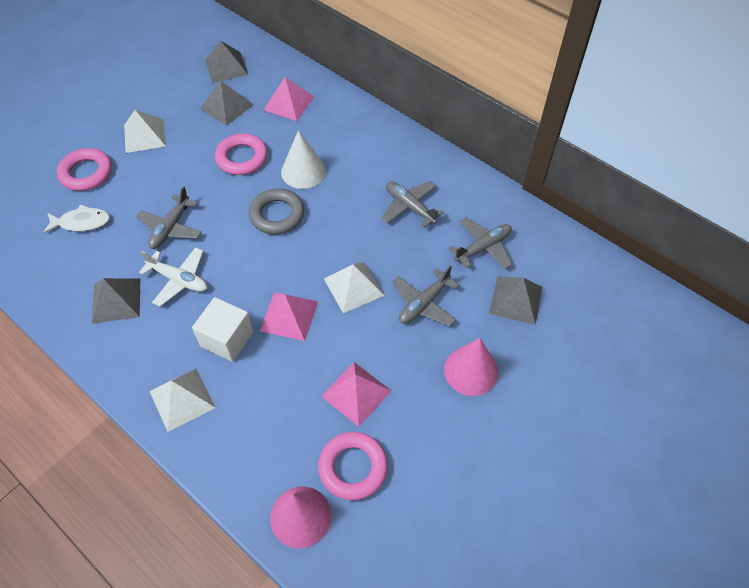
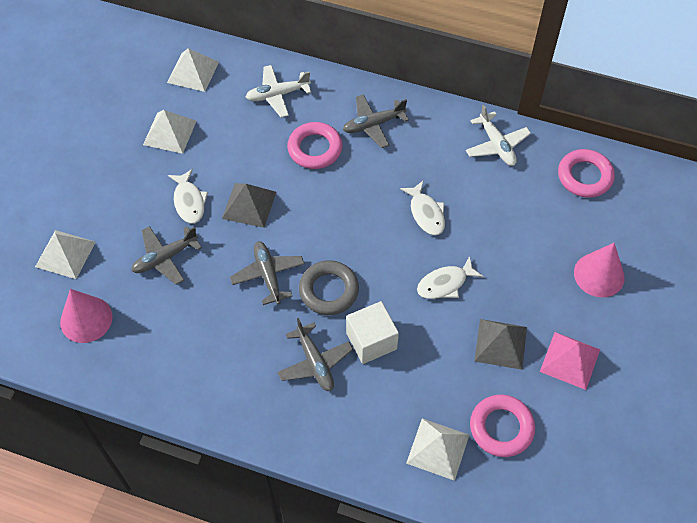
grey pyramid: 4 -> 2
pink pyramid: 3 -> 1
white cone: 1 -> 0
white fish: 1 -> 3
white plane: 1 -> 2
white pyramid: 3 -> 4

